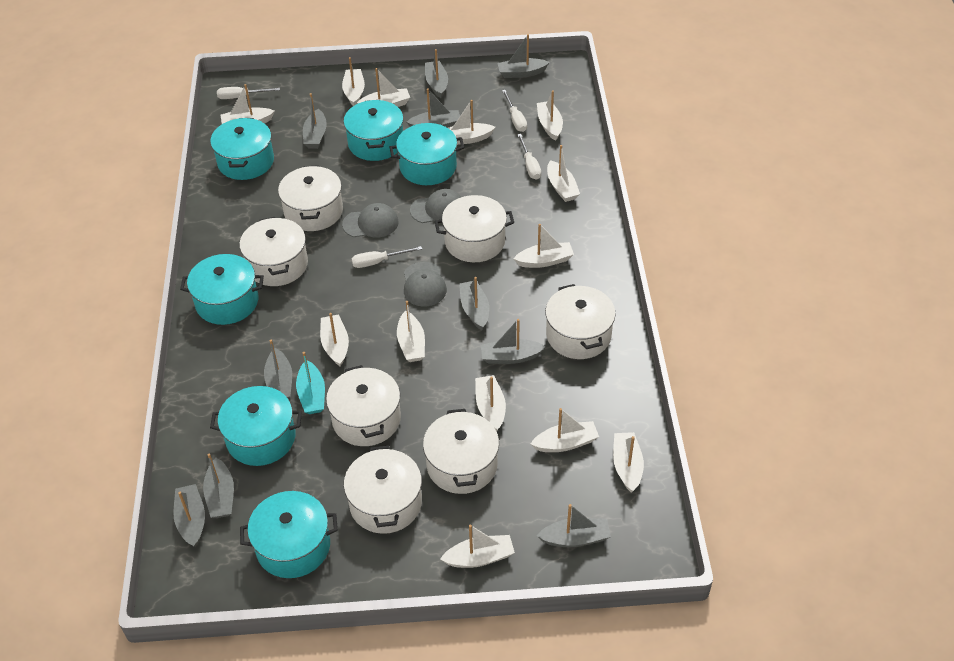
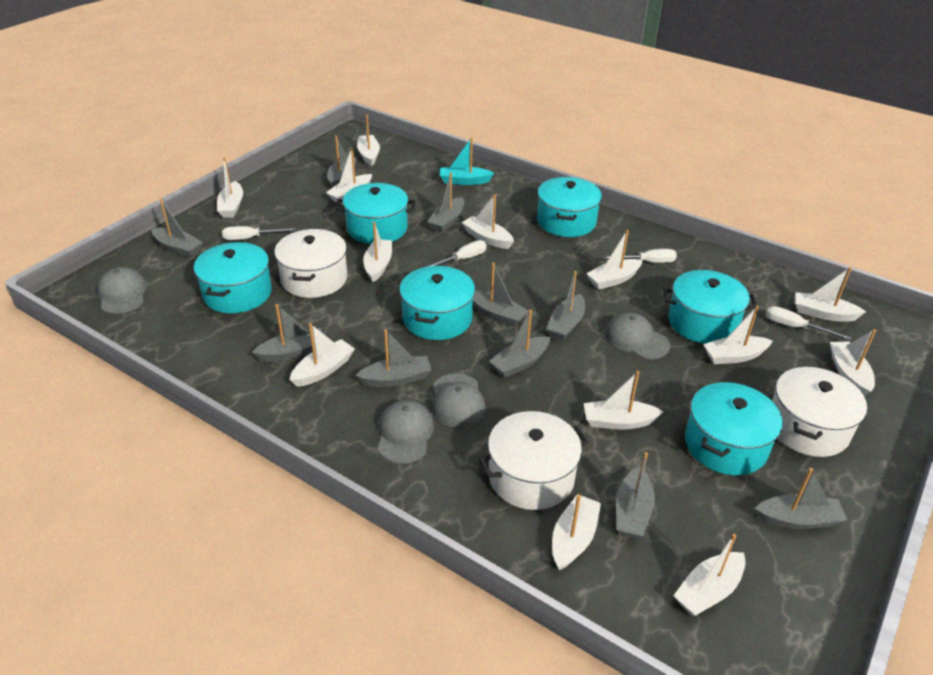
grey cap: 3 -> 4
white pot: 7 -> 3

